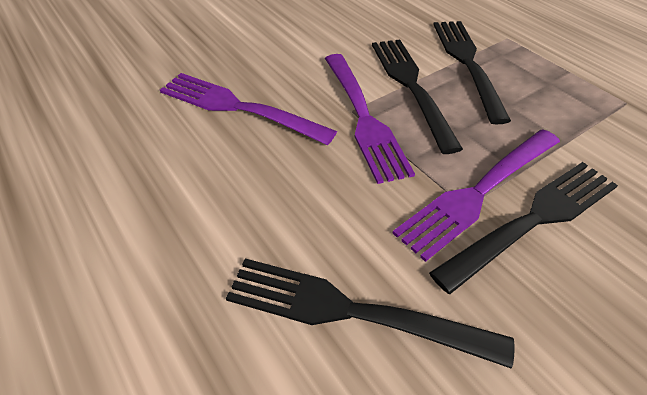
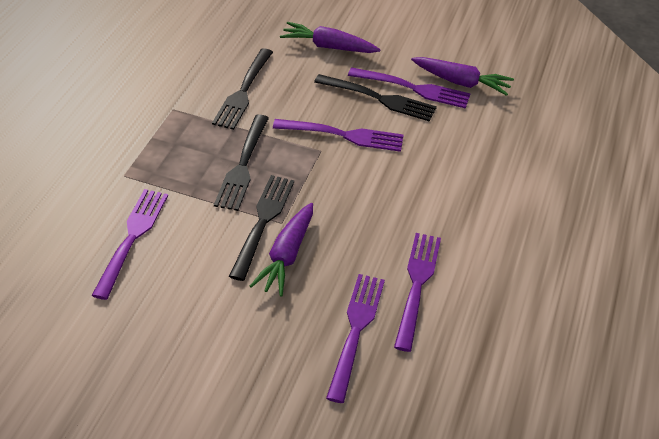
purple carrot: 0 -> 3
purple fork: 3 -> 5

